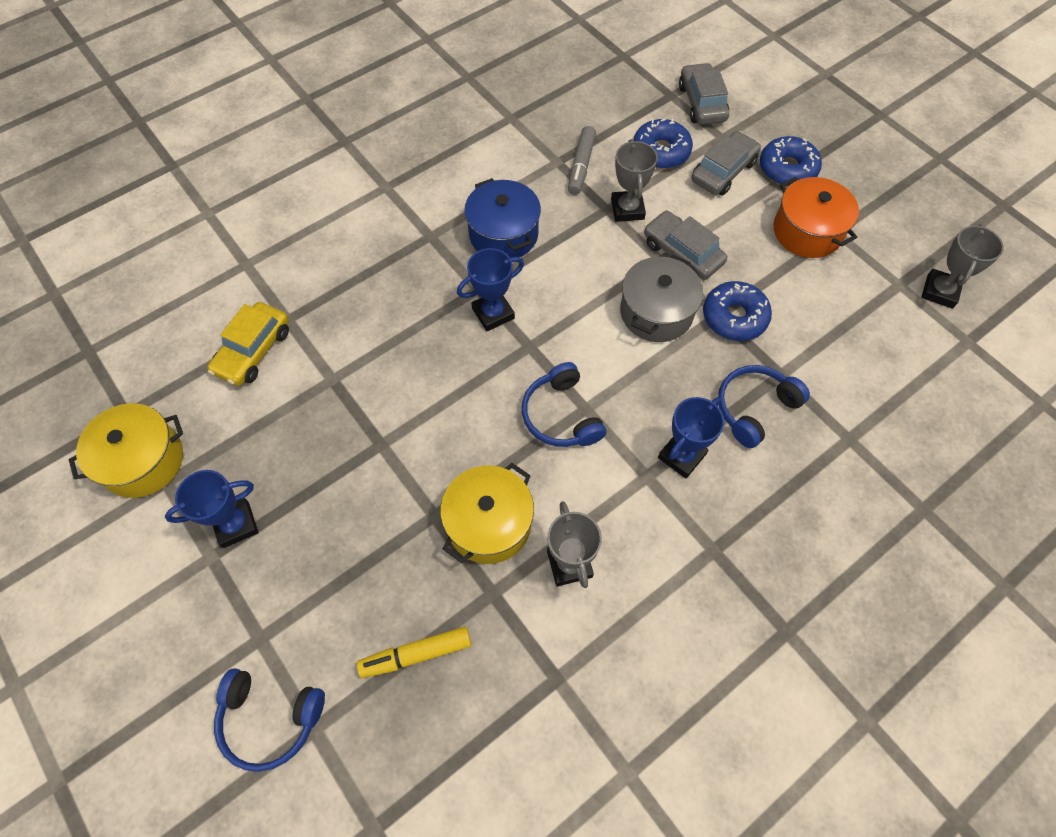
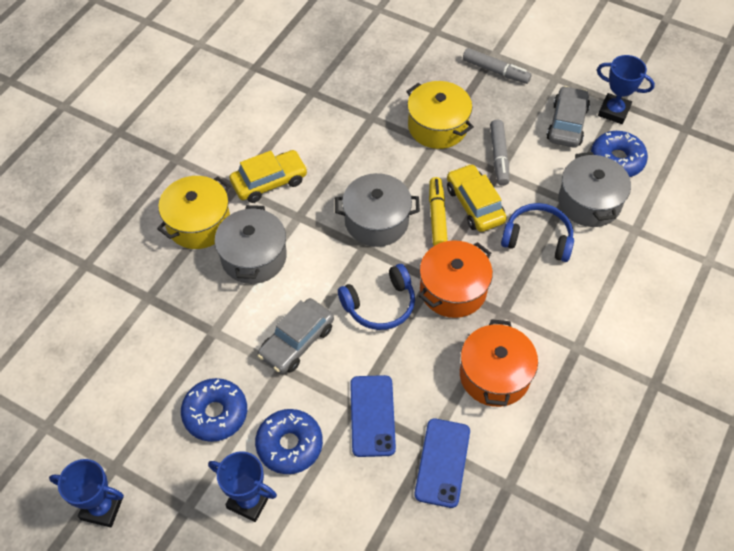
blue headphones: 3 -> 2
blue phone: 0 -> 2
blue pot: 1 -> 0
grey car: 3 -> 2
grey marker: 1 -> 2
grey pot: 1 -> 3
grey trophy: 3 -> 0
orange pot: 1 -> 2
yellow car: 1 -> 2

